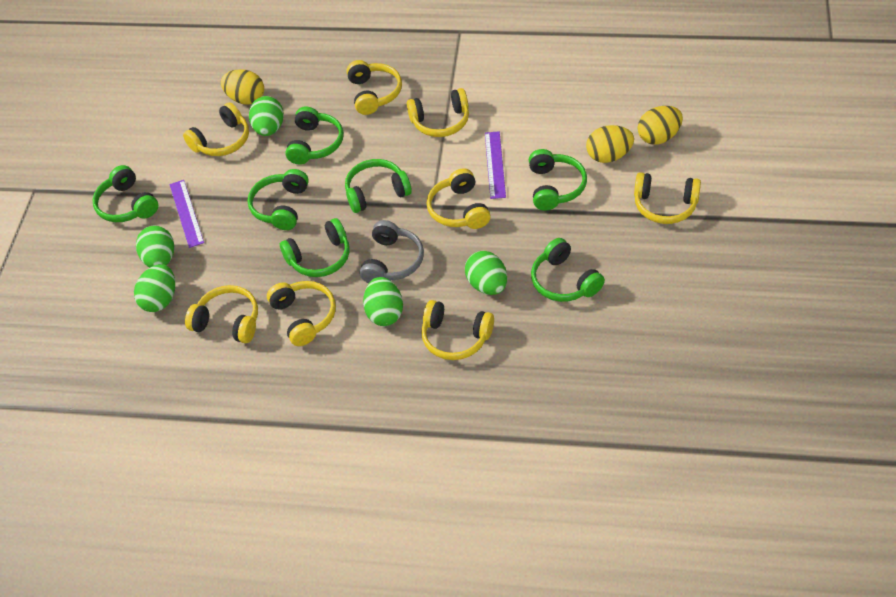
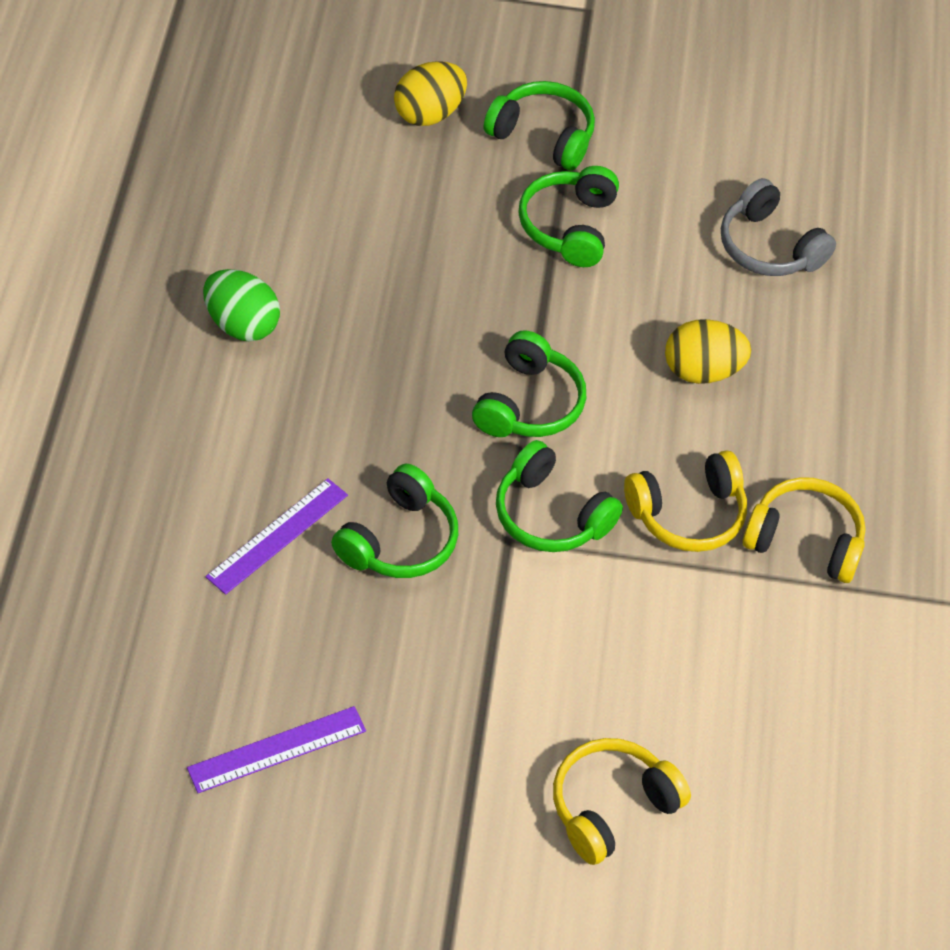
green egg: 5 -> 1
green headphones: 7 -> 5
yellow egg: 3 -> 2
yellow headphones: 8 -> 3

